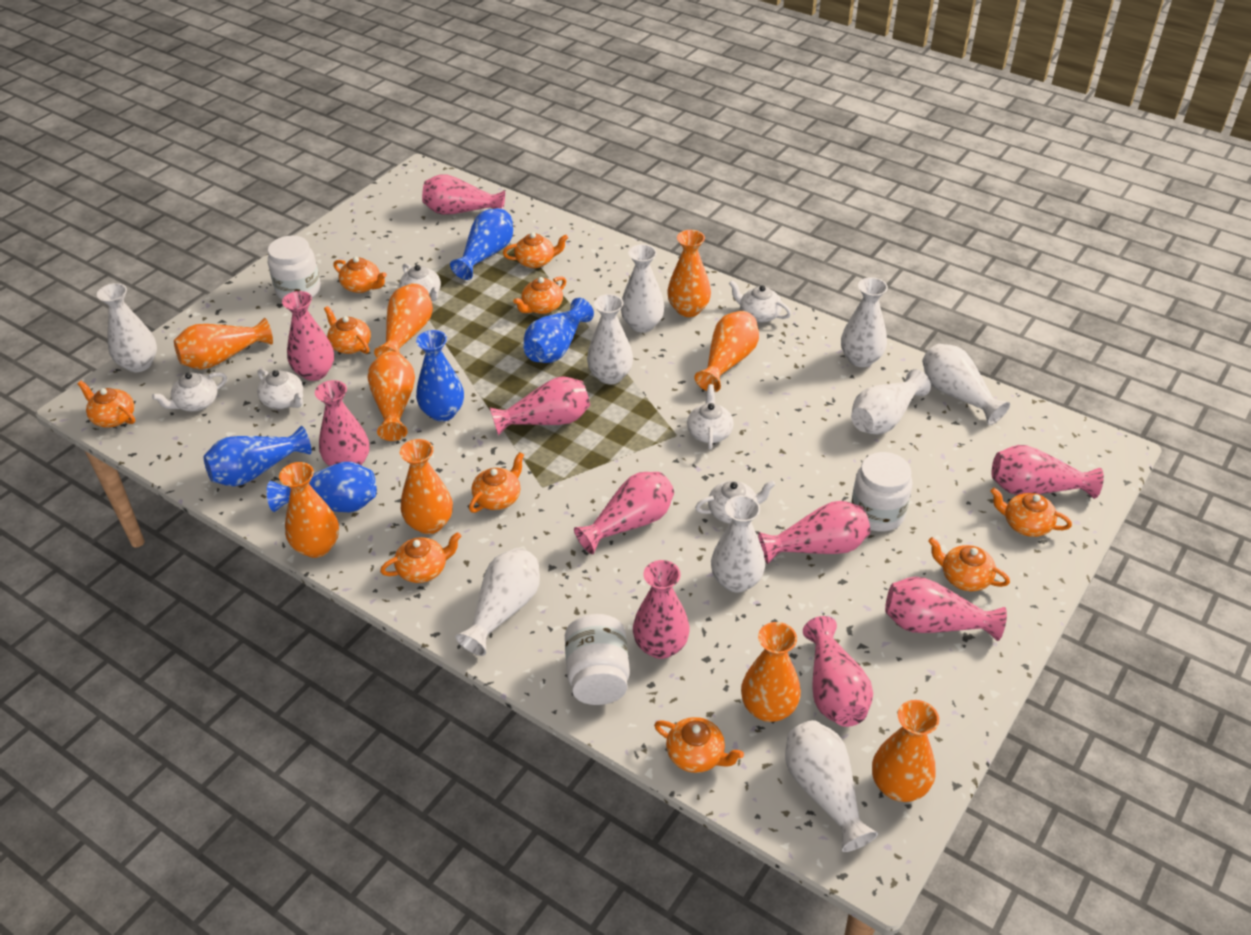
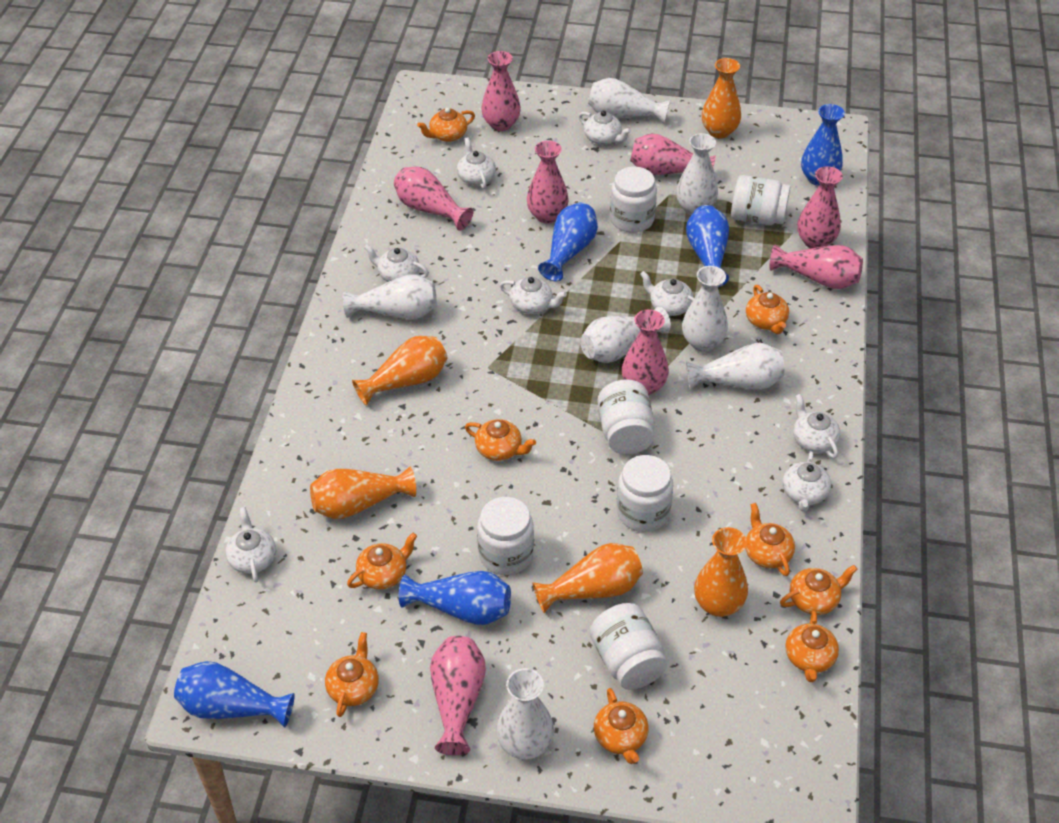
orange teapot: 10 -> 9
orange vase: 9 -> 5
pink vase: 10 -> 8
white jar: 3 -> 6
white teapot: 6 -> 8
white vase: 9 -> 7

